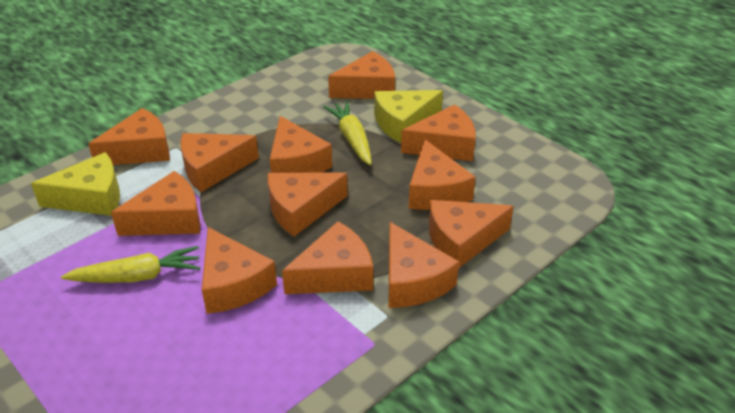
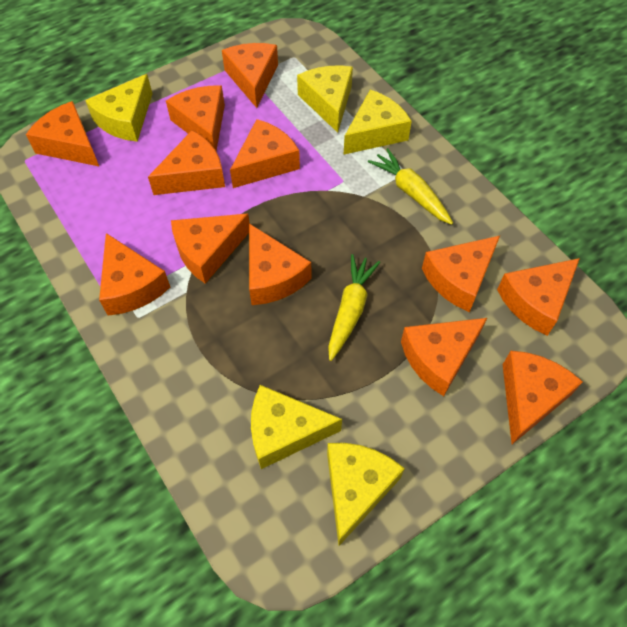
yellow cheese: 2 -> 5

